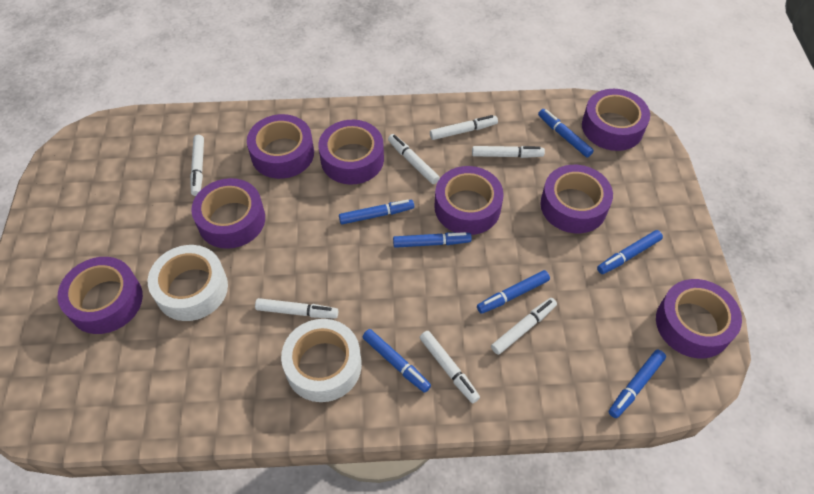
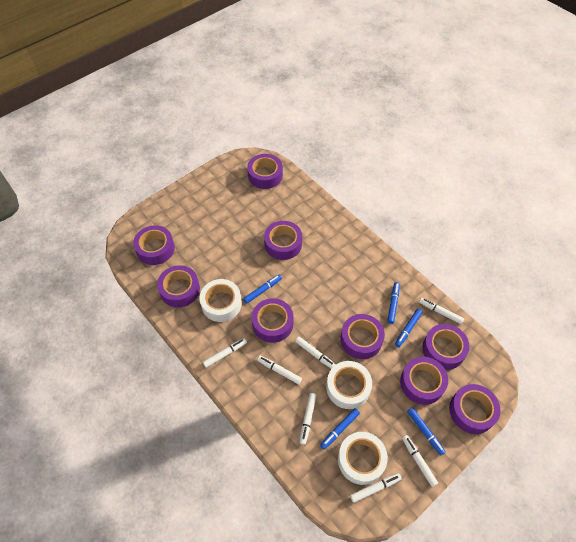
blue marker: 7 -> 5
purple tape: 8 -> 9
white tape: 2 -> 3

